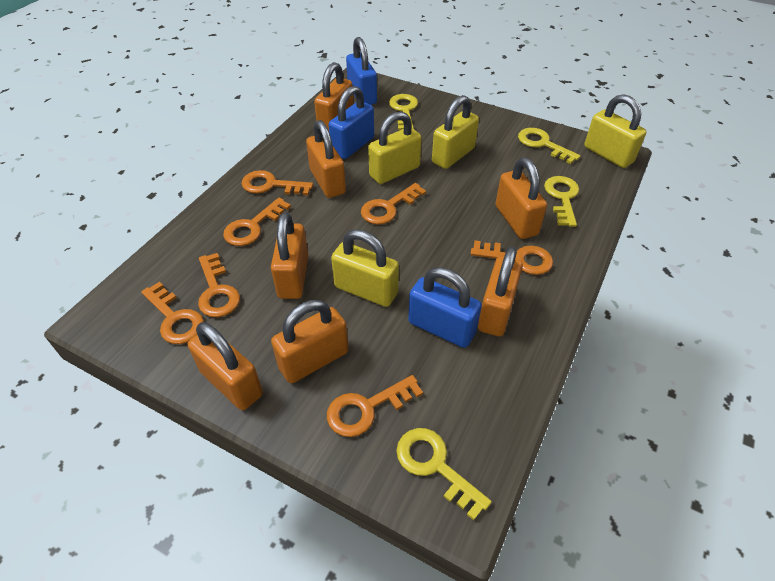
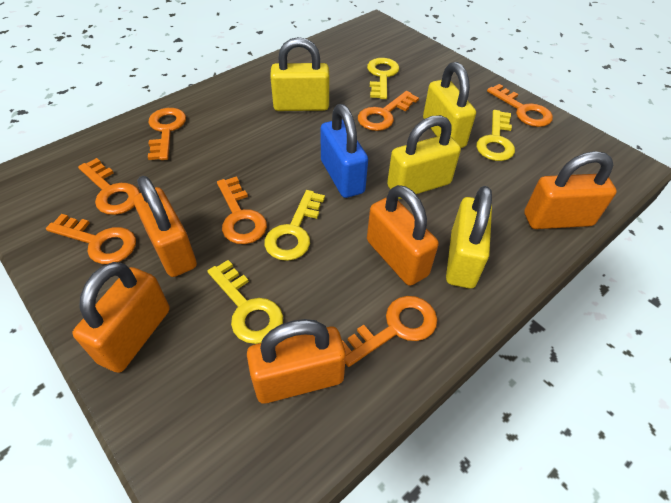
blue padlock: 3 -> 1
orange padlock: 7 -> 5

